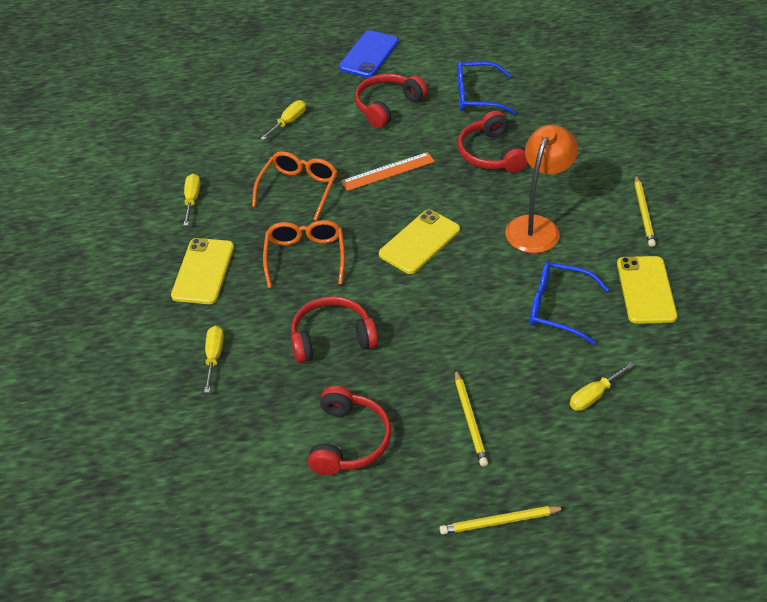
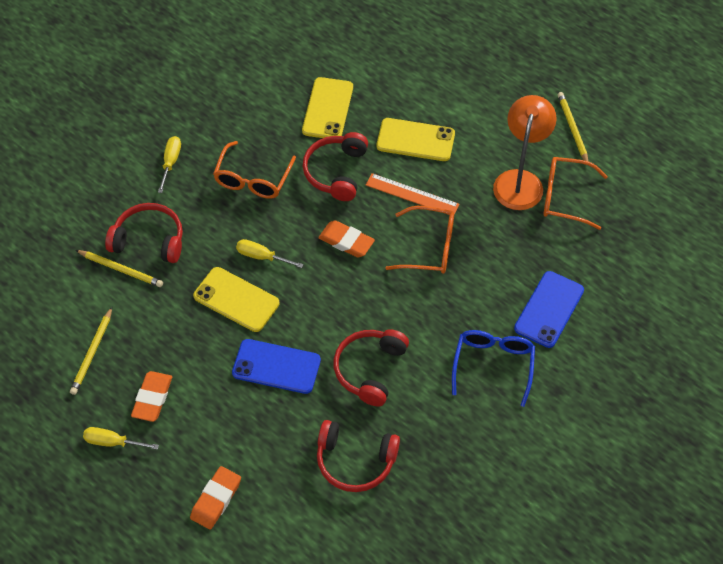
blue glasses: 2 -> 1
blue phone: 1 -> 2
orange eraser: 0 -> 3
orange glasses: 2 -> 3
yellow screwdriver: 4 -> 3

